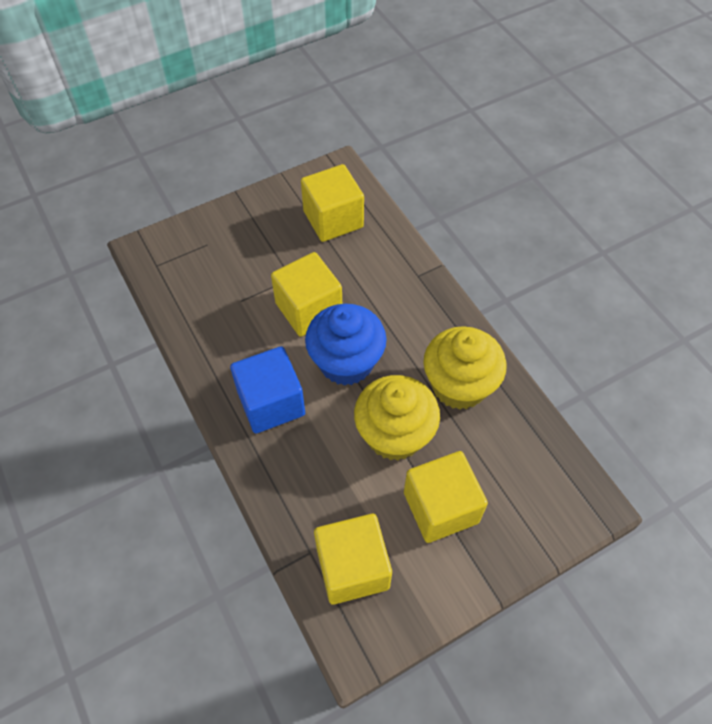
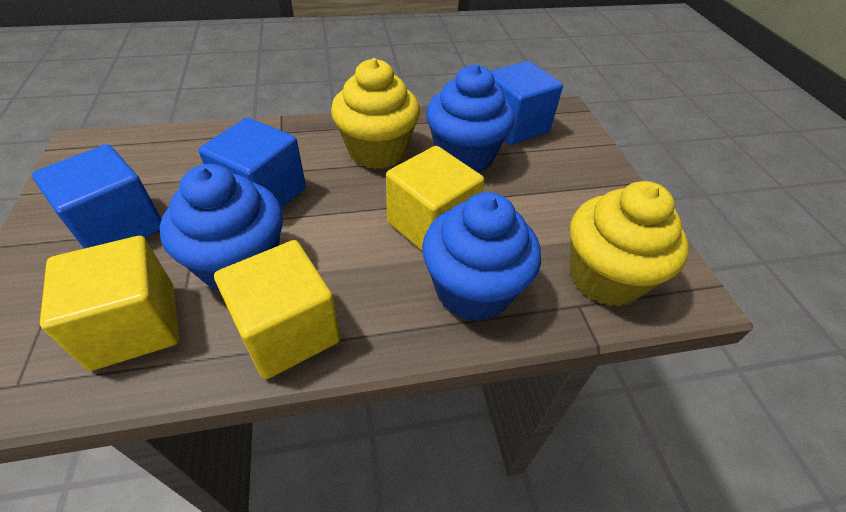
blue cube: 1 -> 3
blue cupcake: 1 -> 3
yellow cube: 4 -> 3

